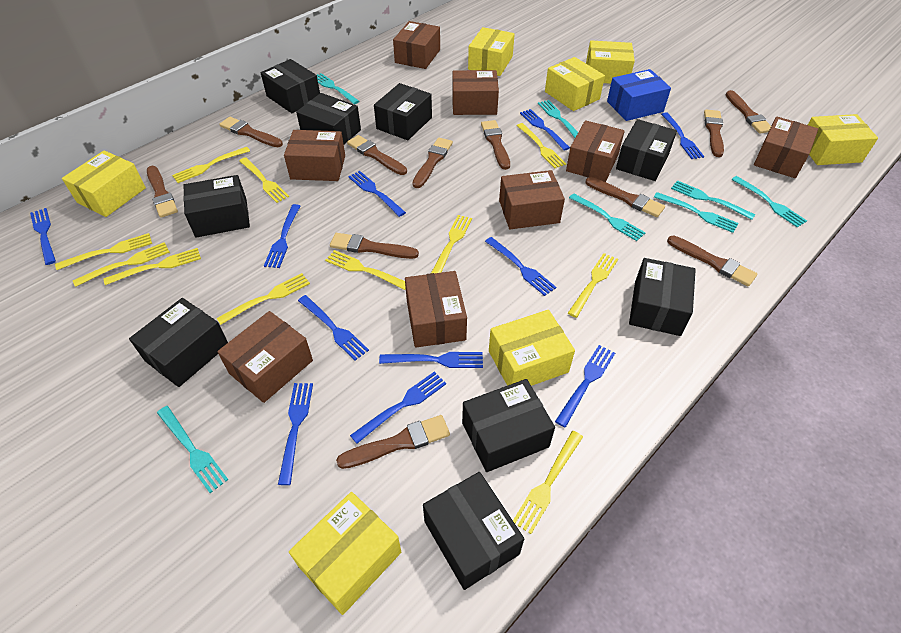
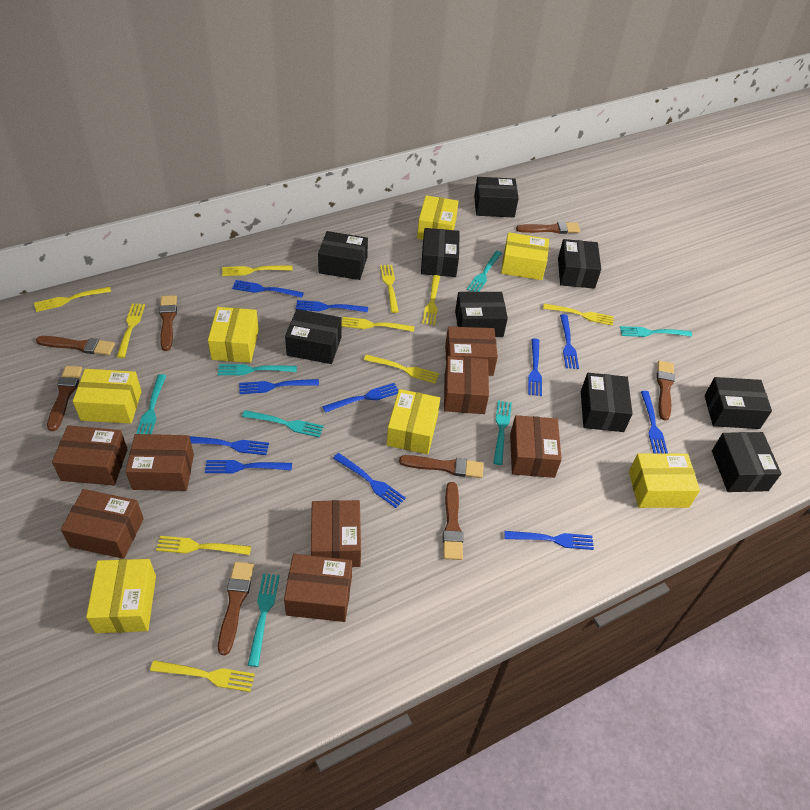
blue box: 1 -> 0
brown brush: 11 -> 8
yellow fork: 11 -> 10

